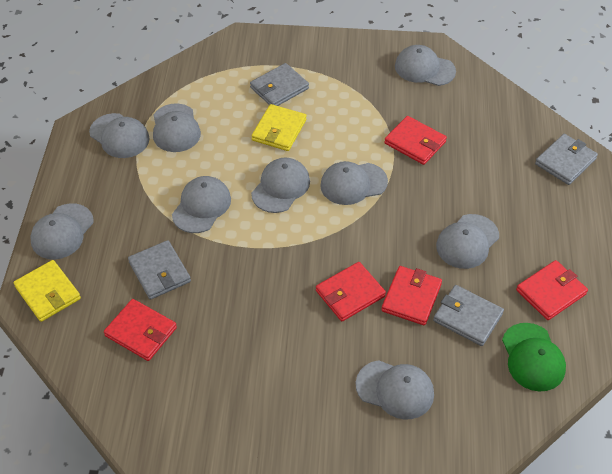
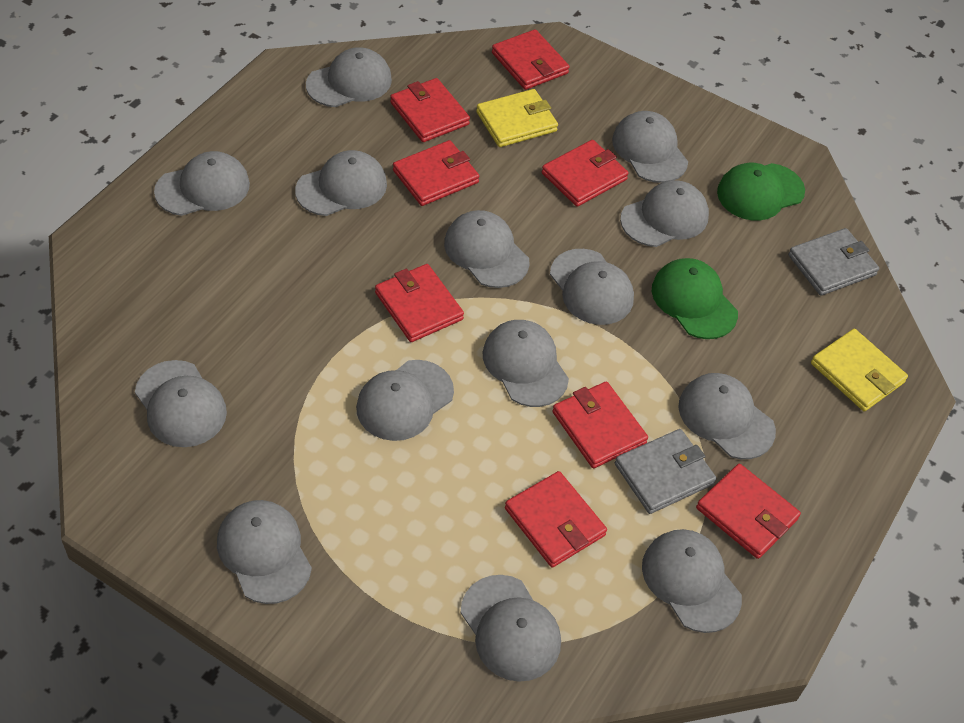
green cap: 1 -> 2
grey cap: 9 -> 14
grey wallet: 4 -> 2
red wallet: 5 -> 8

